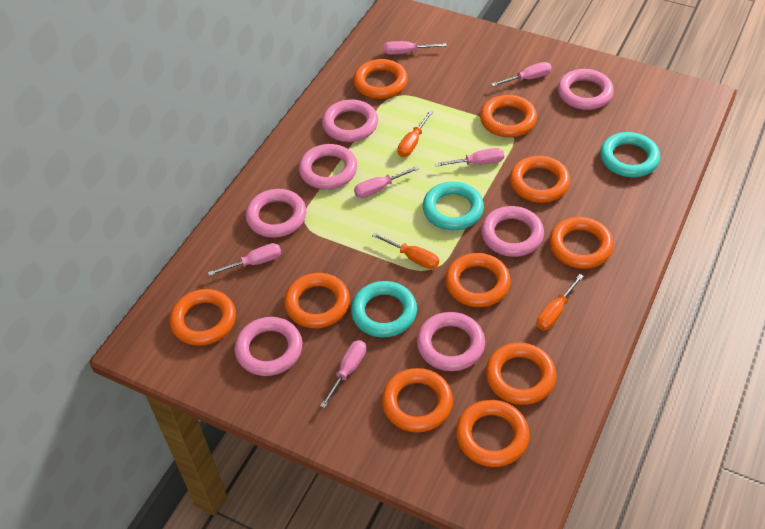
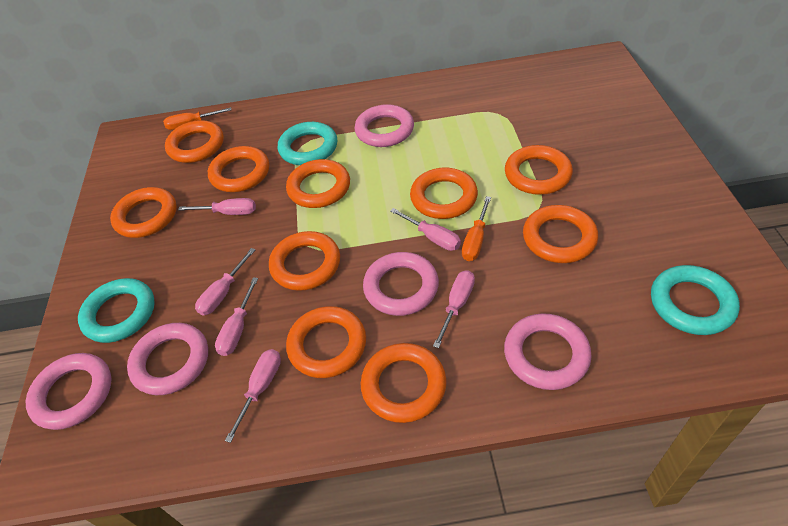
orange screwdriver: 3 -> 2
pink ring: 7 -> 5

